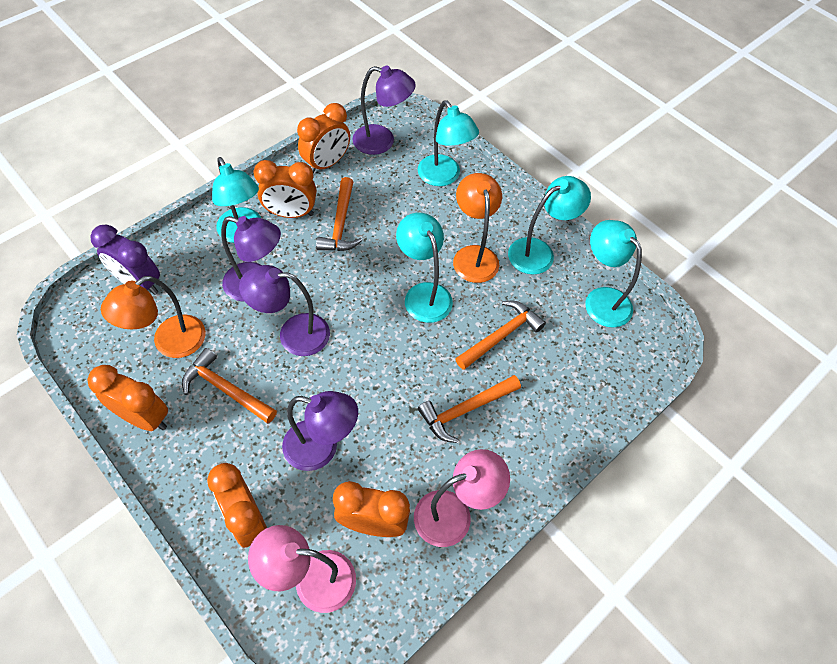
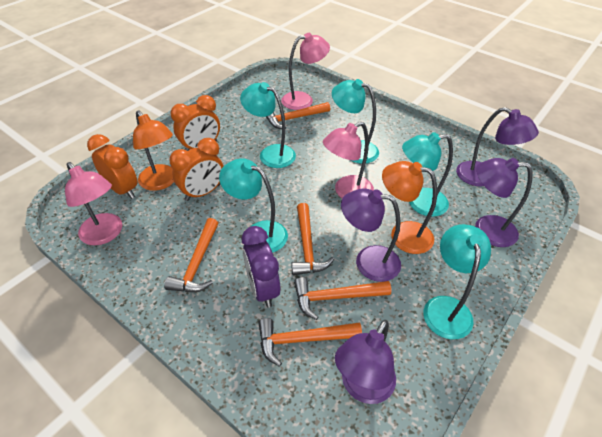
orange clock: 5 -> 3
orange hammer: 4 -> 5
pink lamp: 2 -> 3

